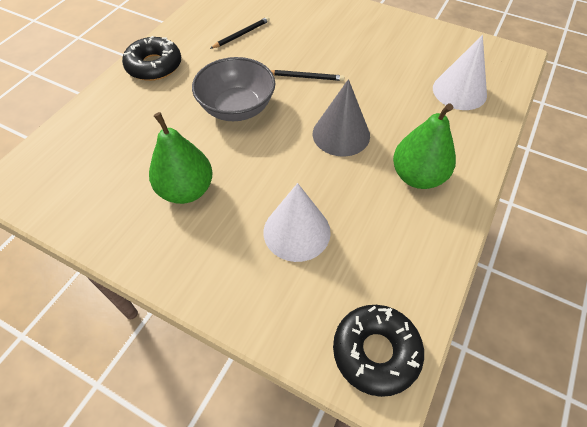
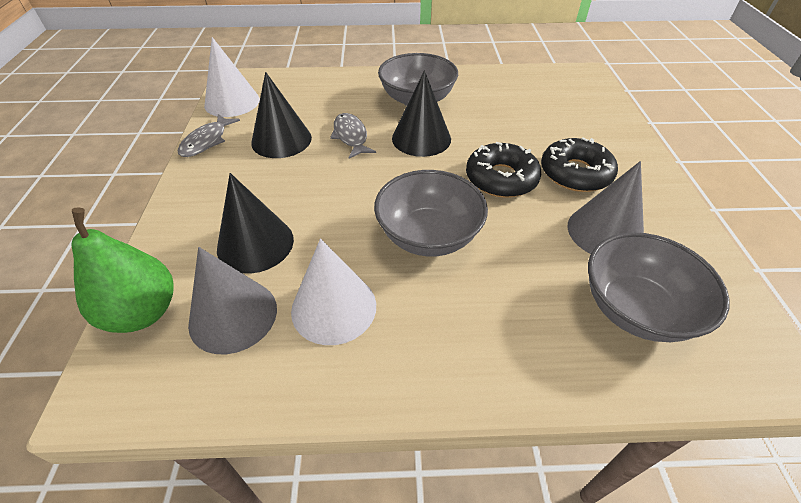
black cone: 0 -> 3
black pencil: 2 -> 0
green pear: 2 -> 1
grey bowl: 1 -> 3
grey cone: 1 -> 2
grey fish: 0 -> 2

